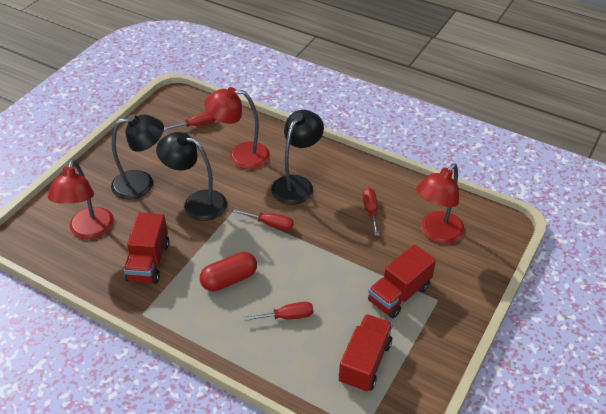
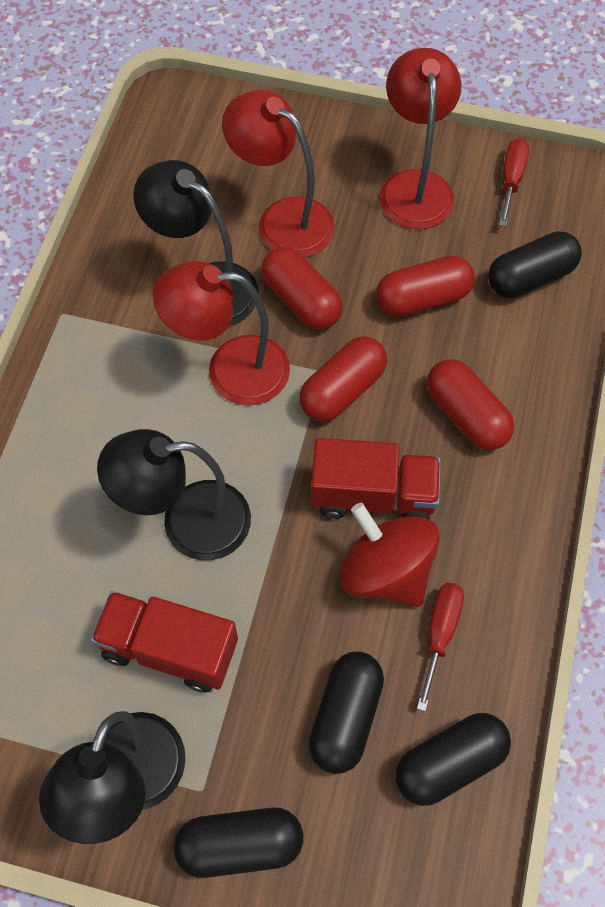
black capsule: 0 -> 4
red capsule: 1 -> 4
red screwdriver: 4 -> 2
red spinning top: 0 -> 1
red truck: 3 -> 2

